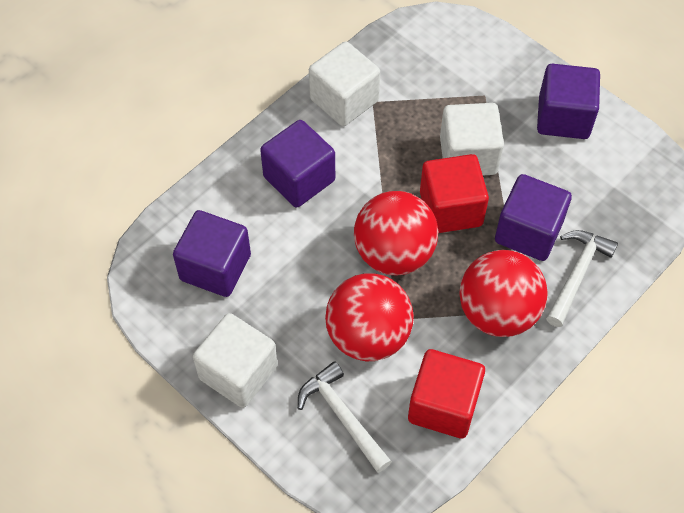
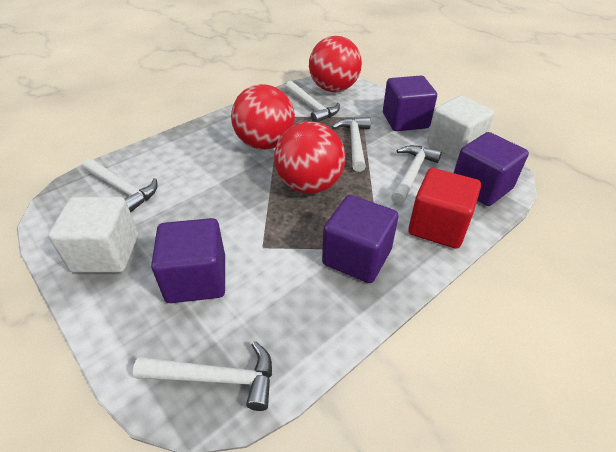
red cube: 2 -> 1
white cube: 3 -> 2
white hammer: 2 -> 5

